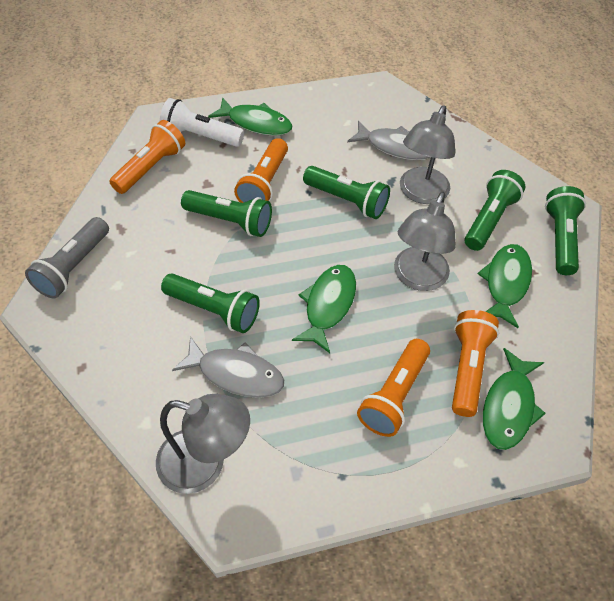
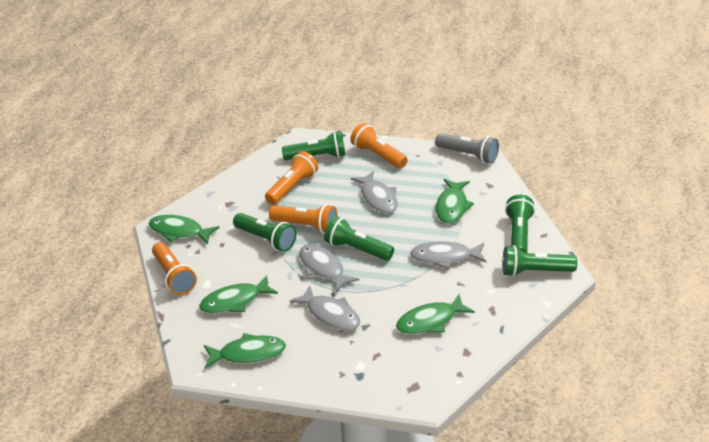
green fish: 4 -> 5
grey fish: 2 -> 4
grey lamp: 3 -> 0
white flashlight: 1 -> 0

